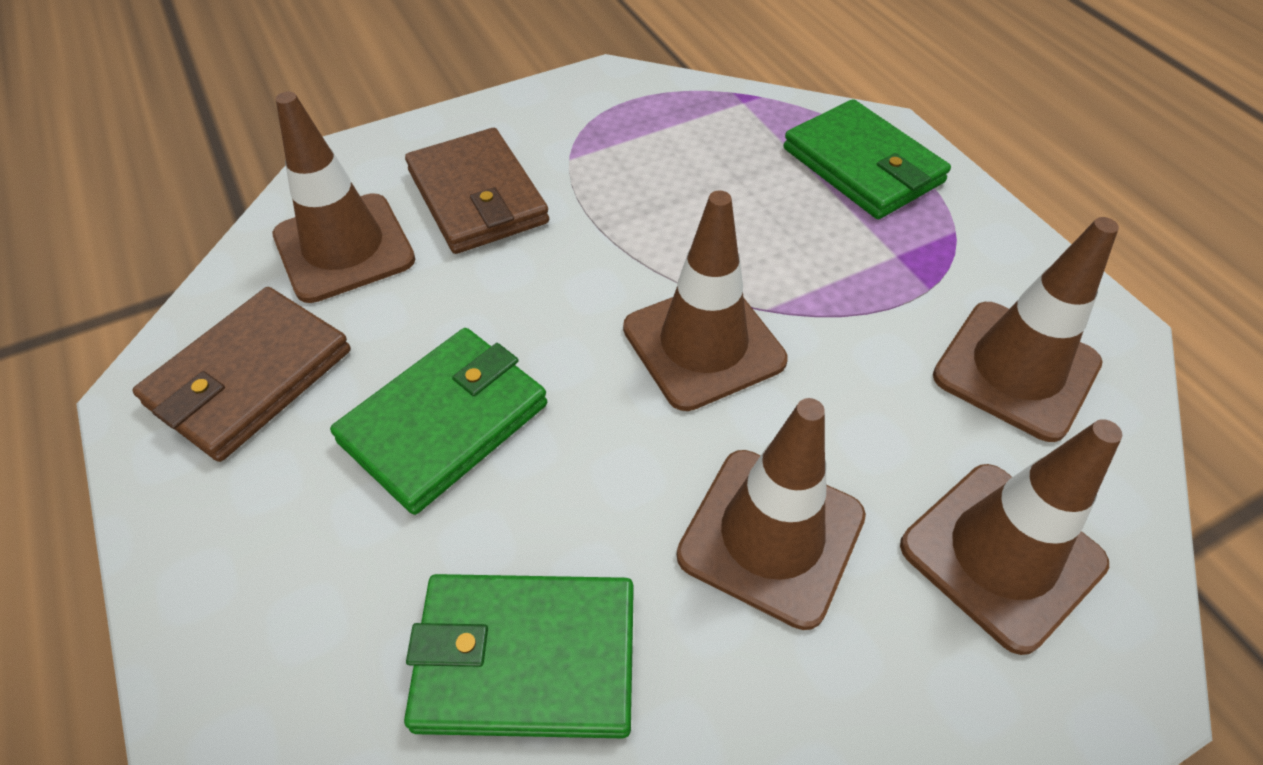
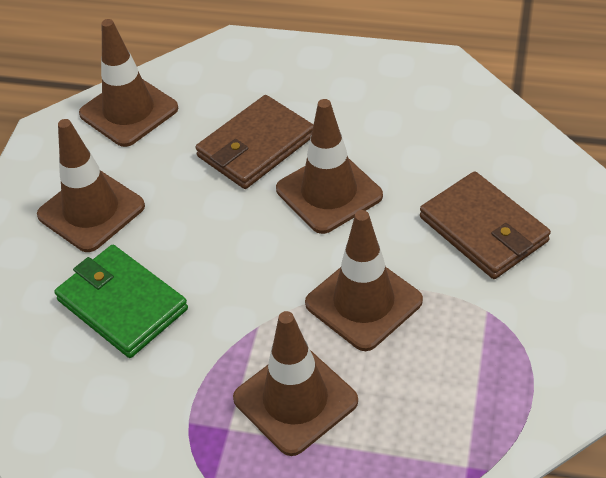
green wallet: 3 -> 1

